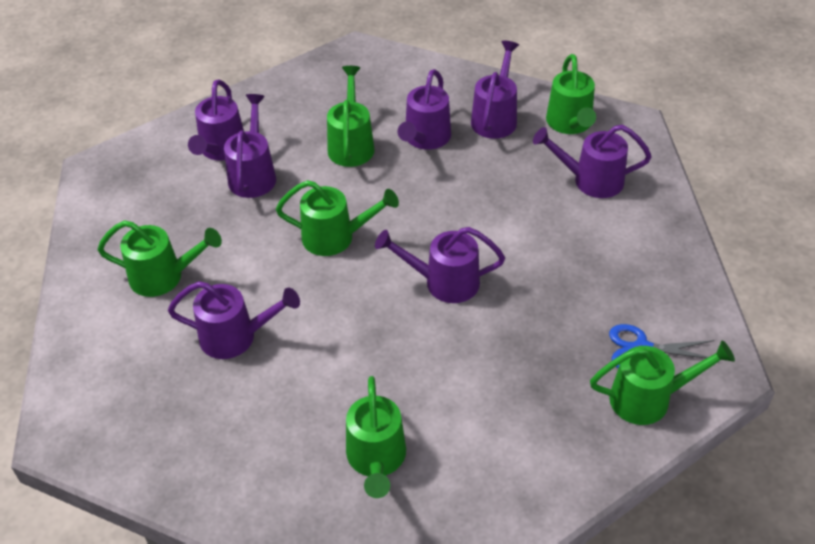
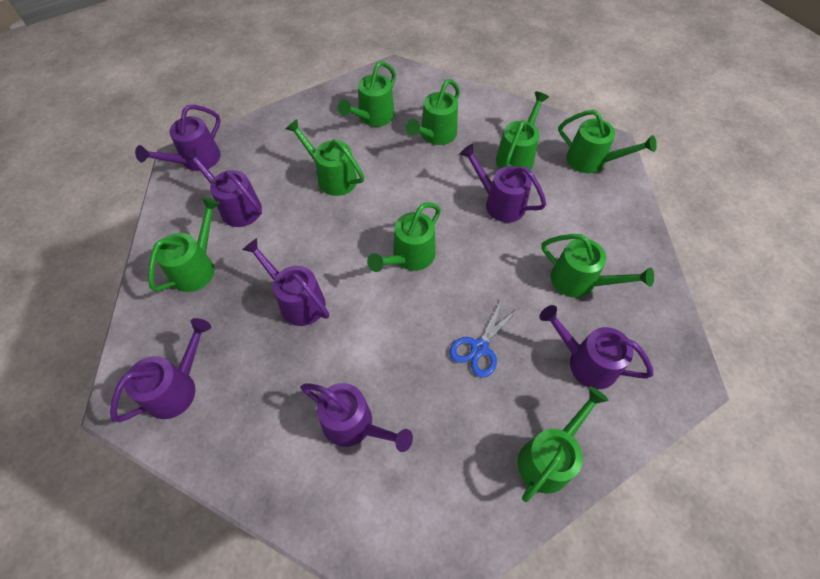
green watering can: 6 -> 9

